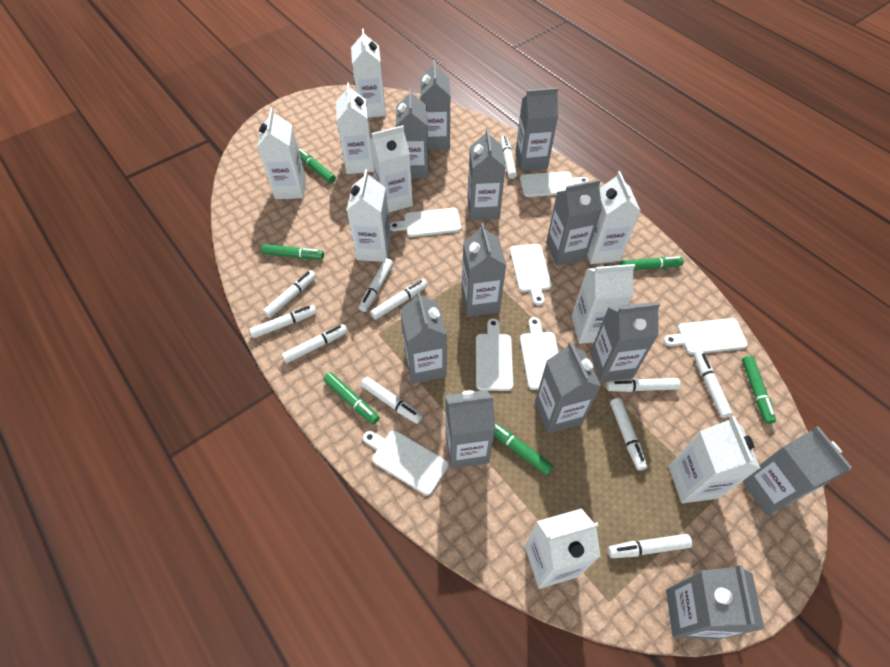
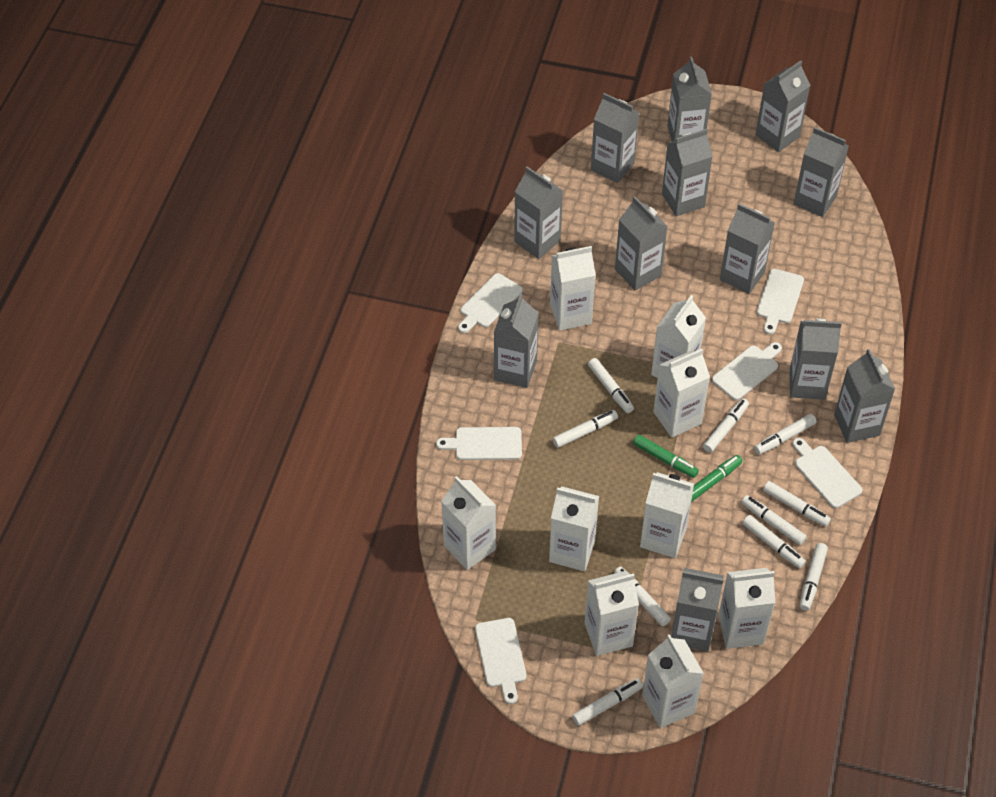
green marker: 6 -> 2
white cutting board: 7 -> 6
white marker: 11 -> 10

